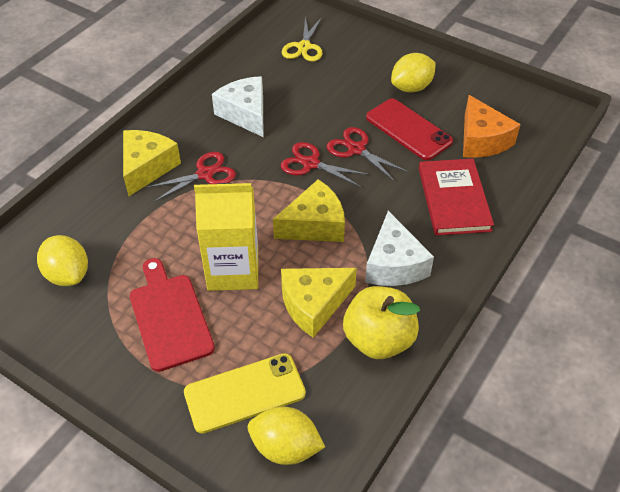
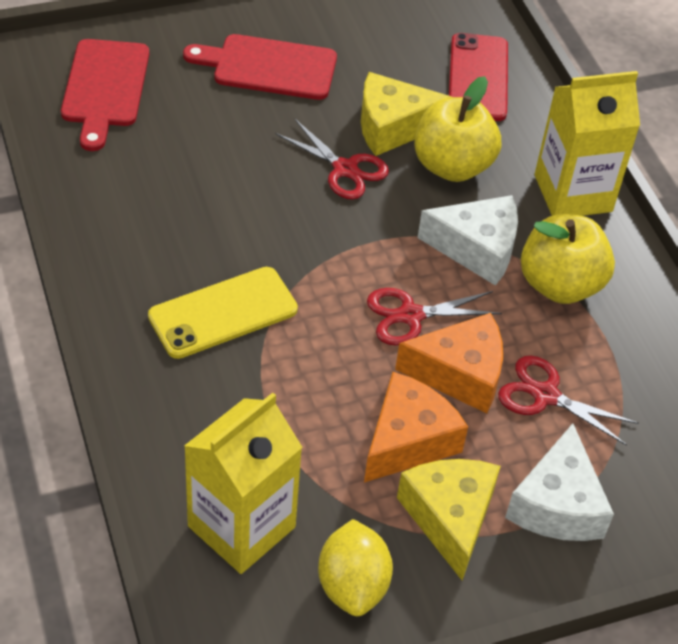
orange cheese: 1 -> 2
red book: 1 -> 0
red cutting board: 1 -> 2
yellow apple: 1 -> 2
yellow carton: 1 -> 2
yellow cheese: 3 -> 2
yellow lemon: 3 -> 1
yellow scissors: 1 -> 0

